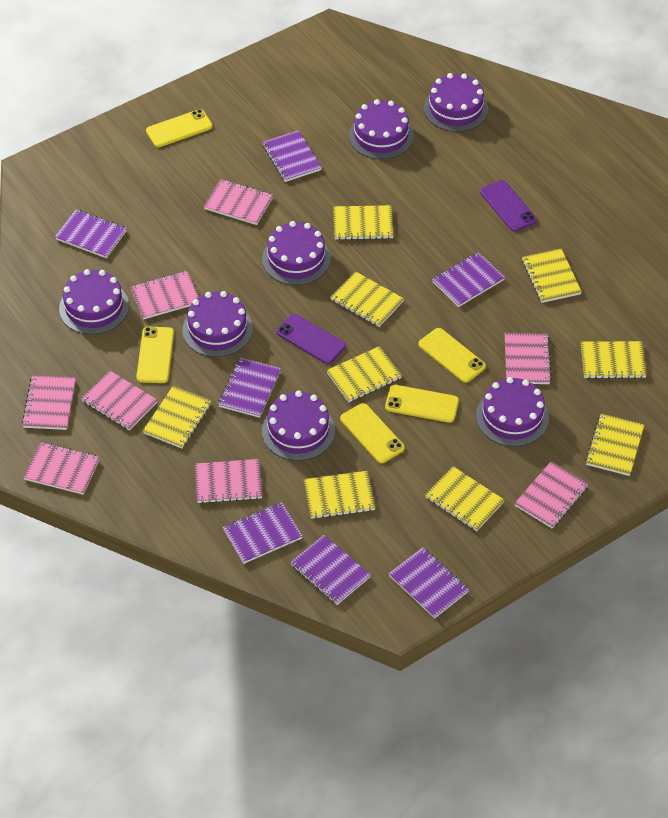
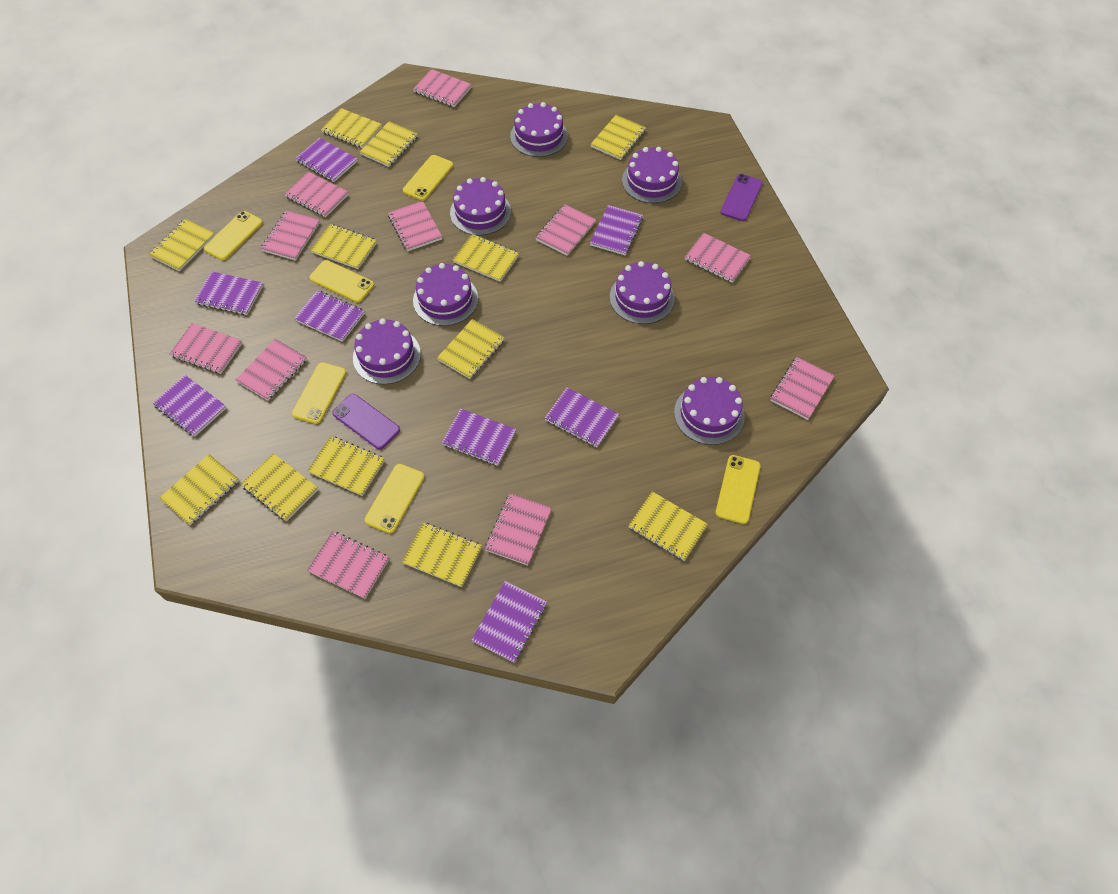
pink notebook: 8 -> 11
purple notebook: 7 -> 8
yellow notebook: 9 -> 12
yellow phone: 5 -> 6

